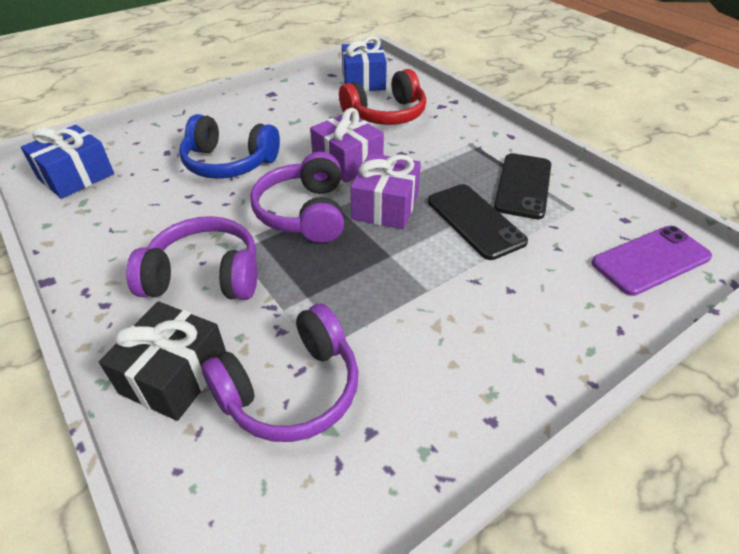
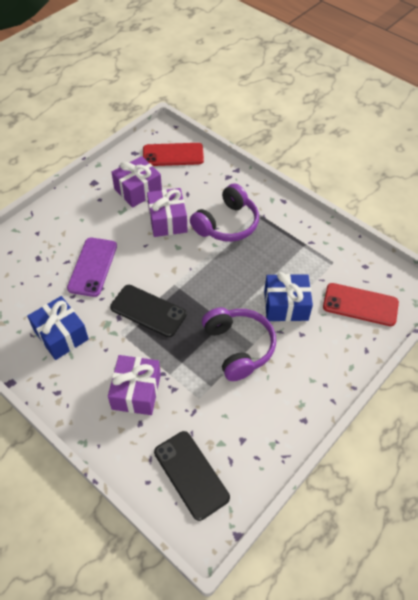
black gift: 1 -> 0
blue headphones: 1 -> 0
purple gift: 2 -> 3
purple headphones: 3 -> 2
red headphones: 1 -> 0
red phone: 0 -> 2

